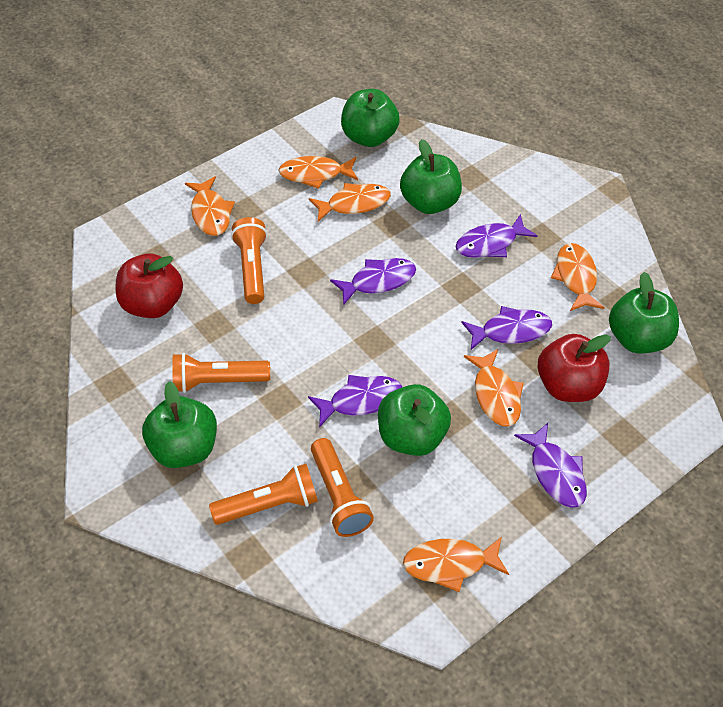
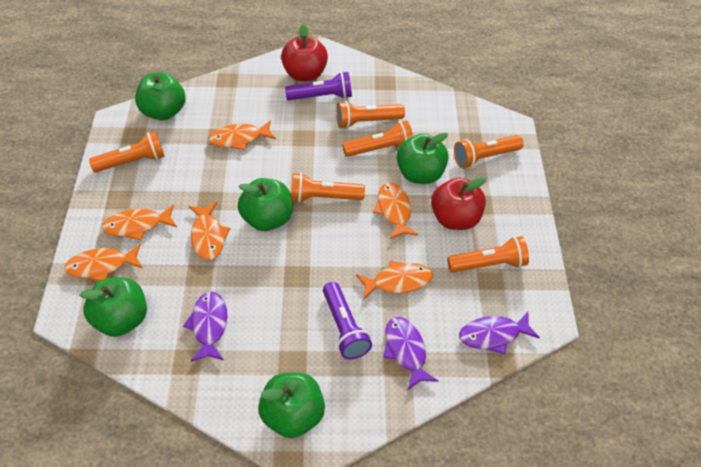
orange flashlight: 4 -> 6
purple fish: 5 -> 3
purple flashlight: 0 -> 2

